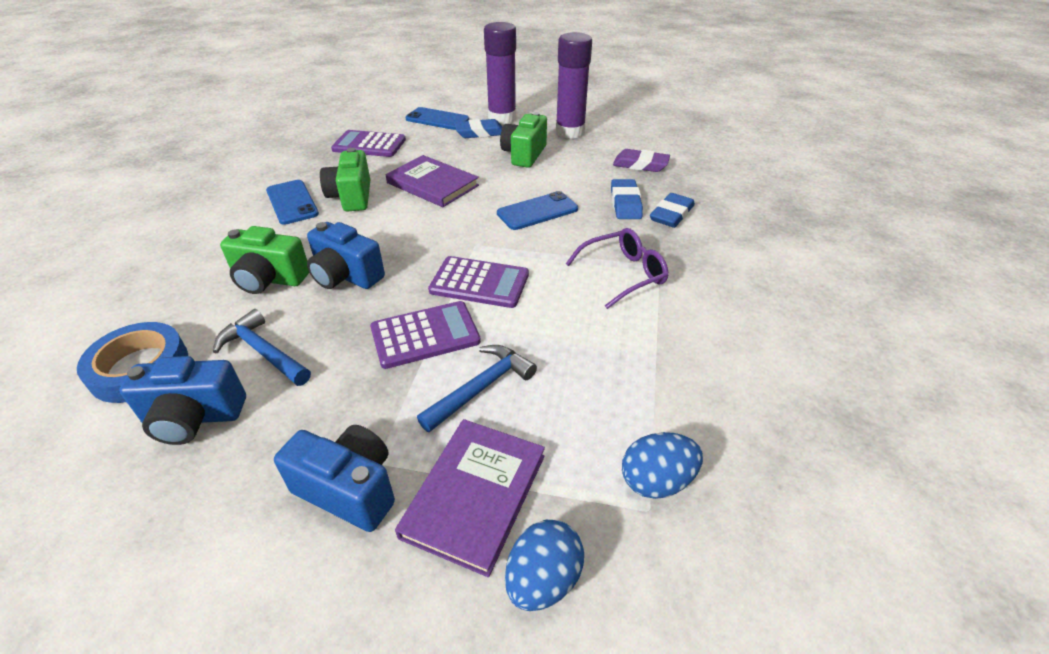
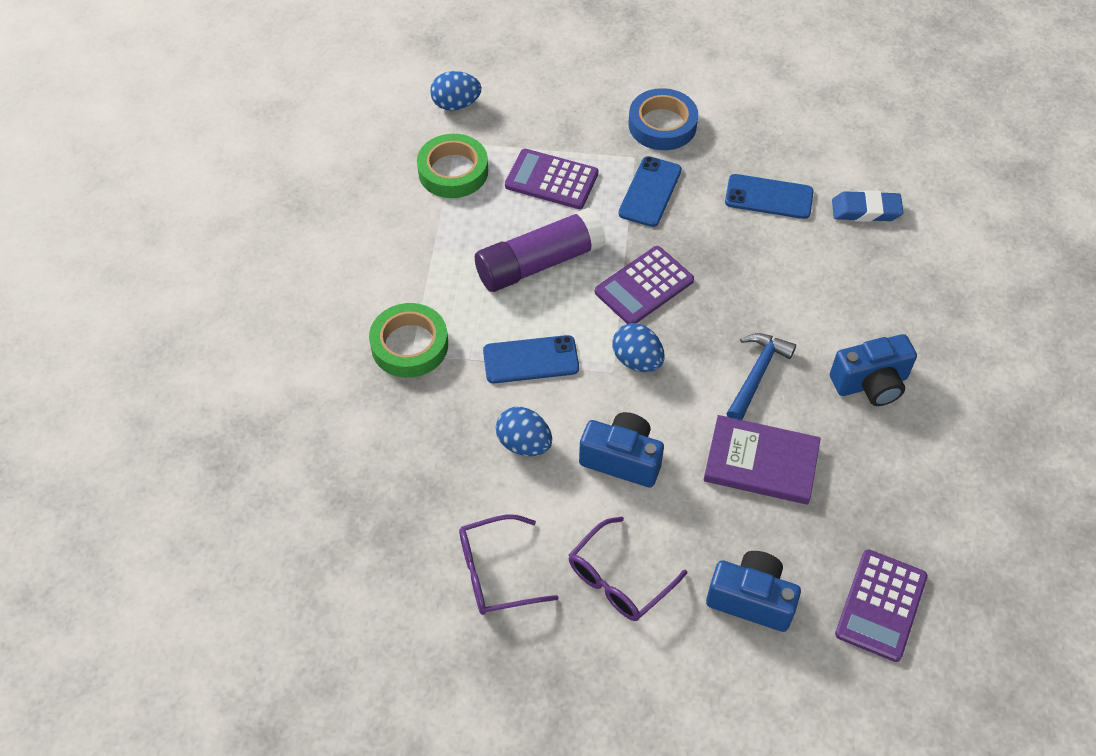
blue egg: 2 -> 3
blue eraser: 3 -> 1
blue hammer: 2 -> 1
green camera: 3 -> 0
green tape: 0 -> 2
purple book: 2 -> 1
purple eraser: 1 -> 0
purple glasses: 1 -> 2
purple glue stick: 2 -> 1

